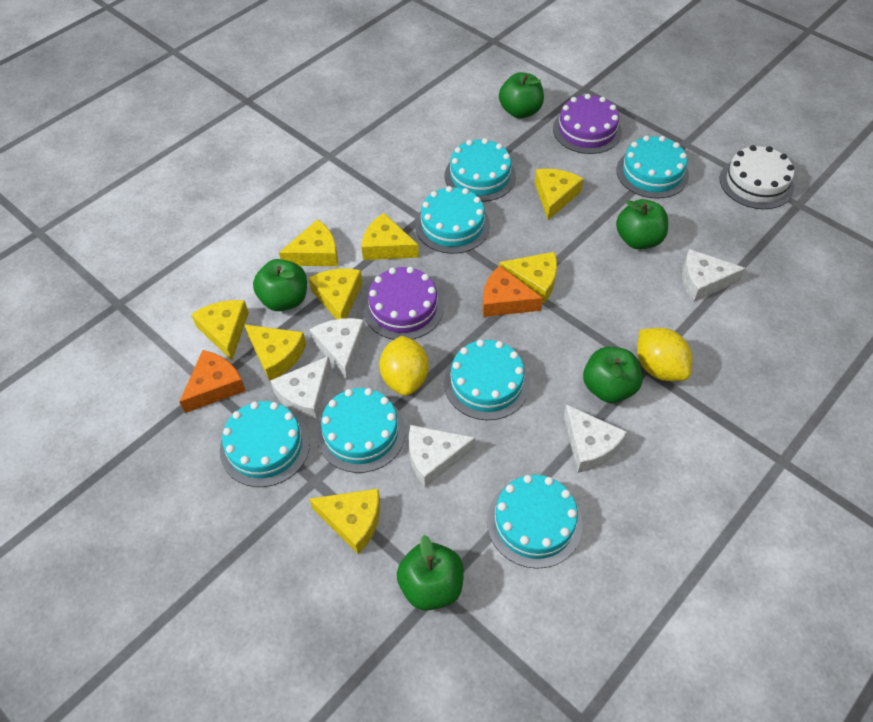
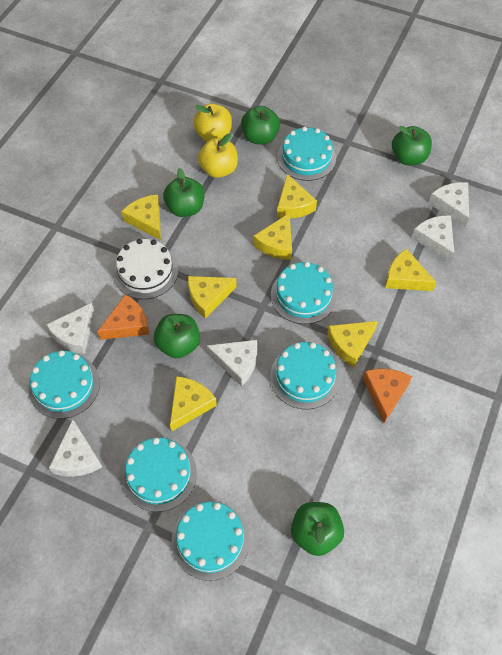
purple cake: 2 -> 0
turquoise cake: 7 -> 6
yellow apple: 0 -> 2
yellow cheese: 8 -> 7
yellow lemon: 2 -> 0

